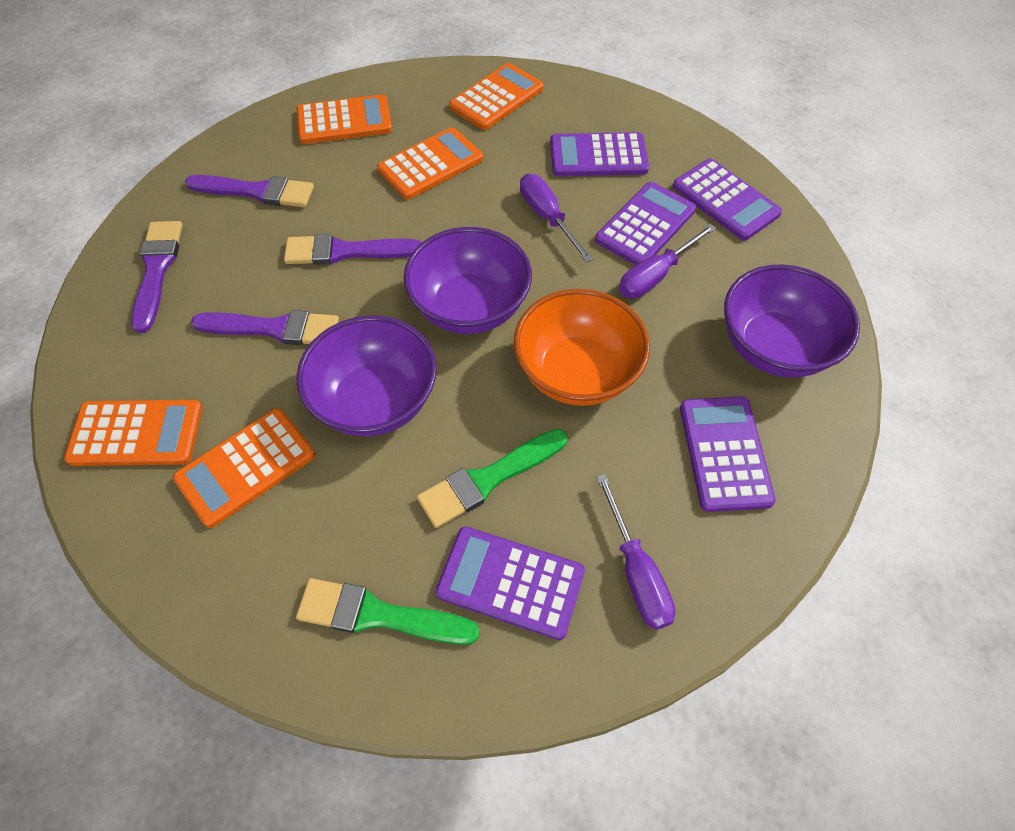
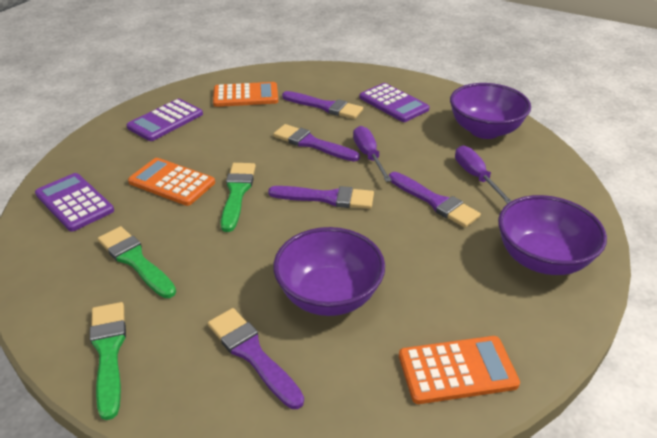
green brush: 2 -> 3
orange bowl: 1 -> 0
orange calculator: 5 -> 3
purple brush: 4 -> 5
purple calculator: 5 -> 3
purple screwdriver: 3 -> 2

